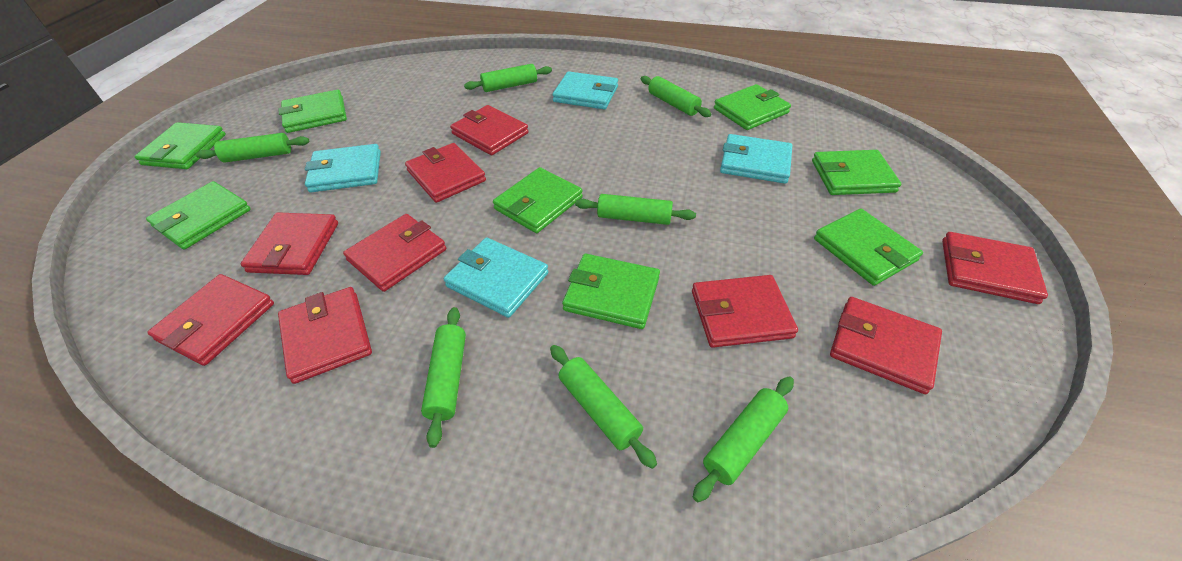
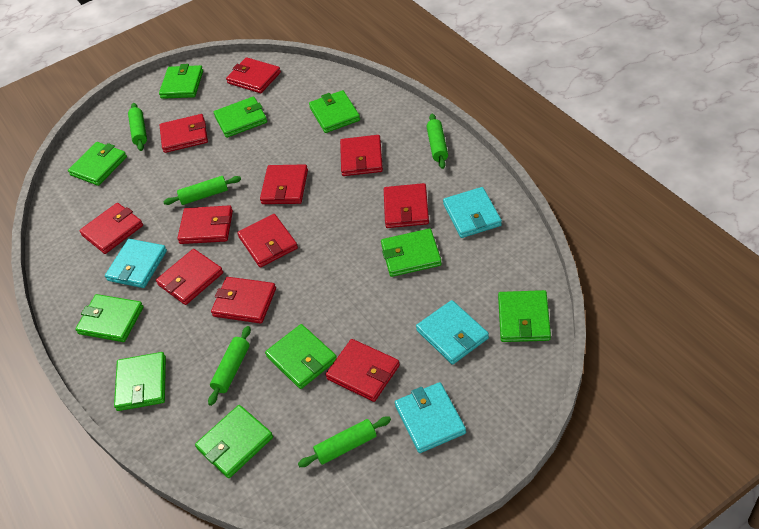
green rolling pin: 7 -> 5
green wallet: 8 -> 10
red wallet: 9 -> 11

